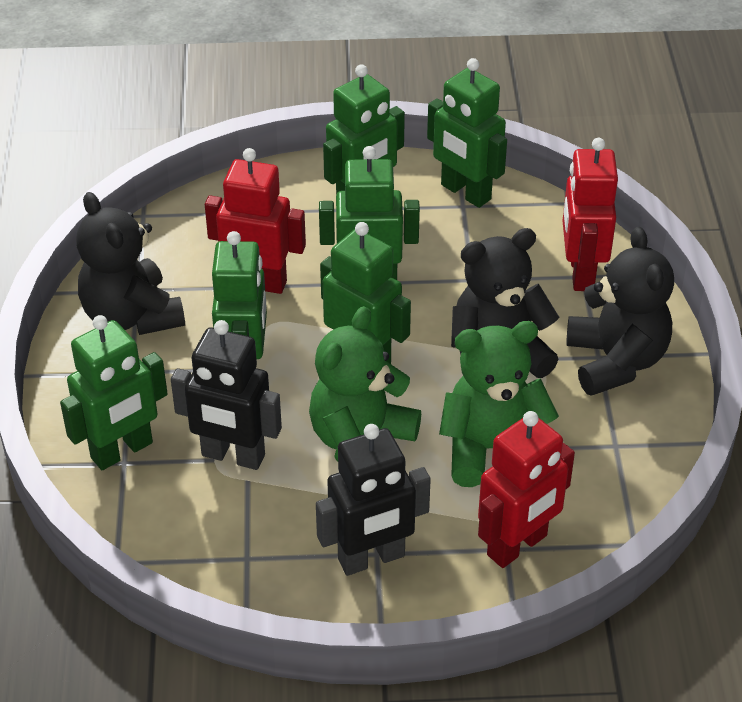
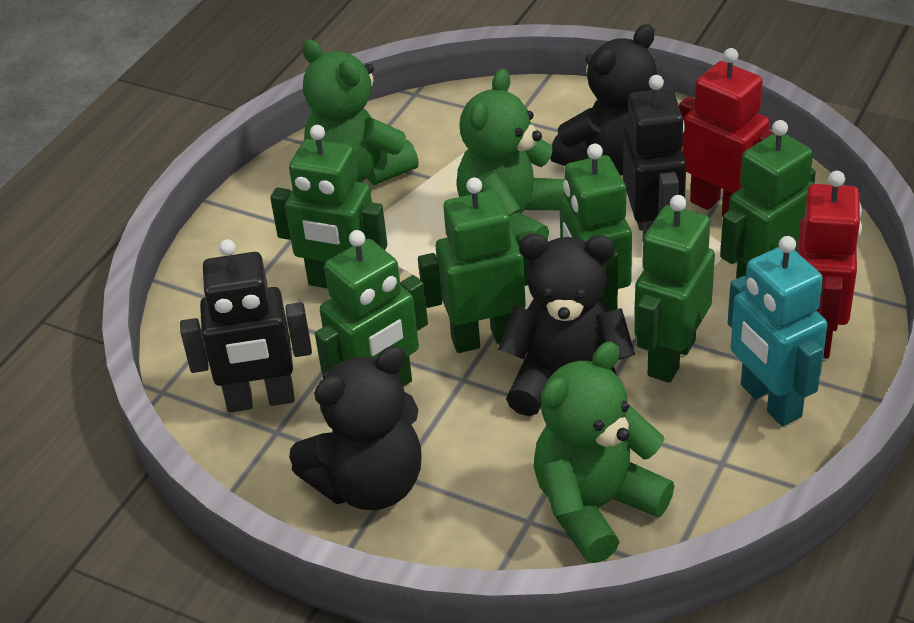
green teddy bear: 2 -> 3
red robot: 3 -> 2
turquoise robot: 0 -> 1

